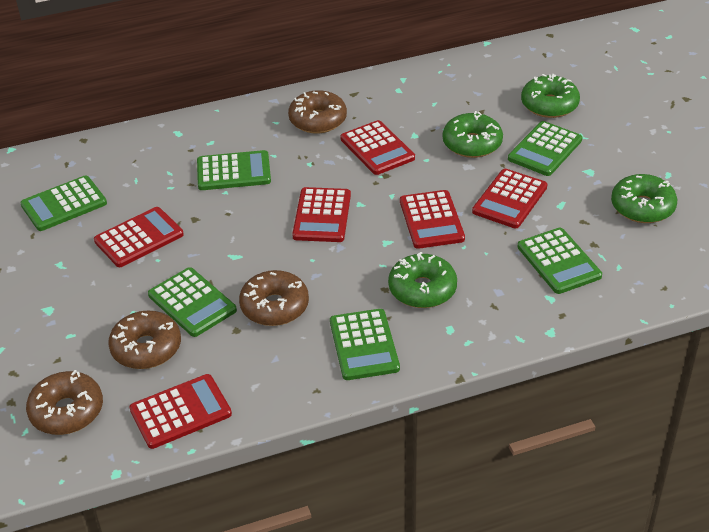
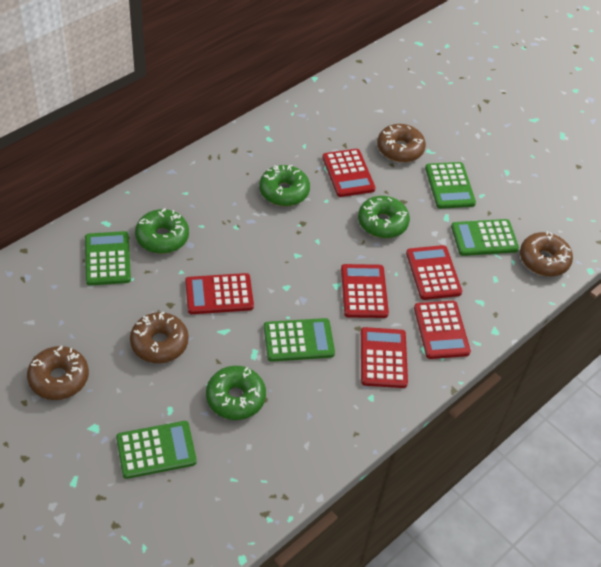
green calculator: 6 -> 5

